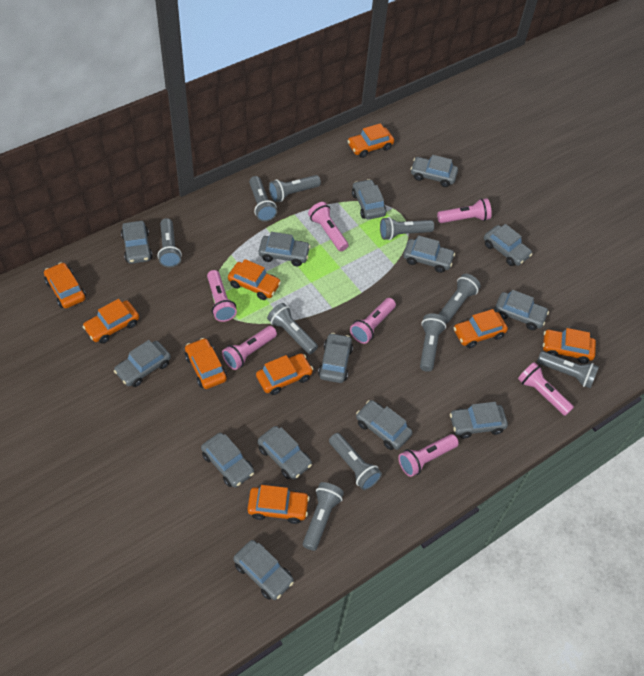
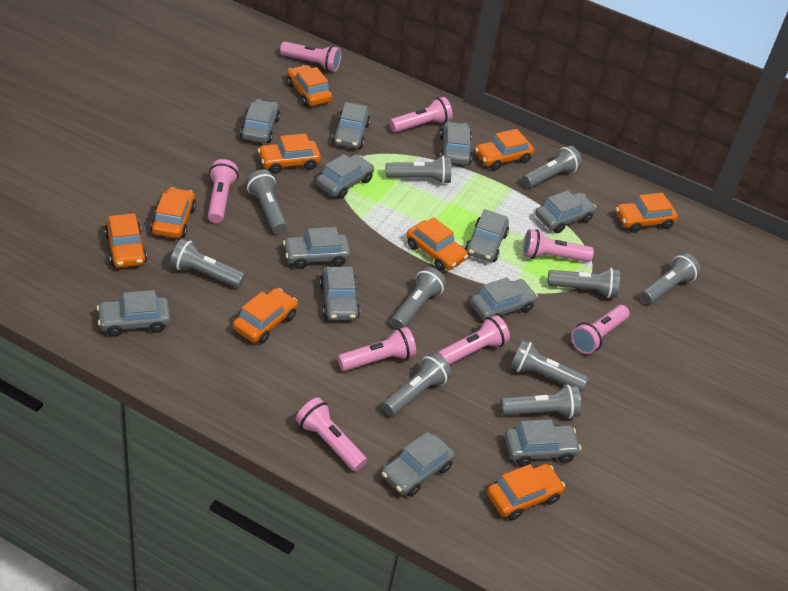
grey car: 14 -> 12
pink flashlight: 7 -> 8

